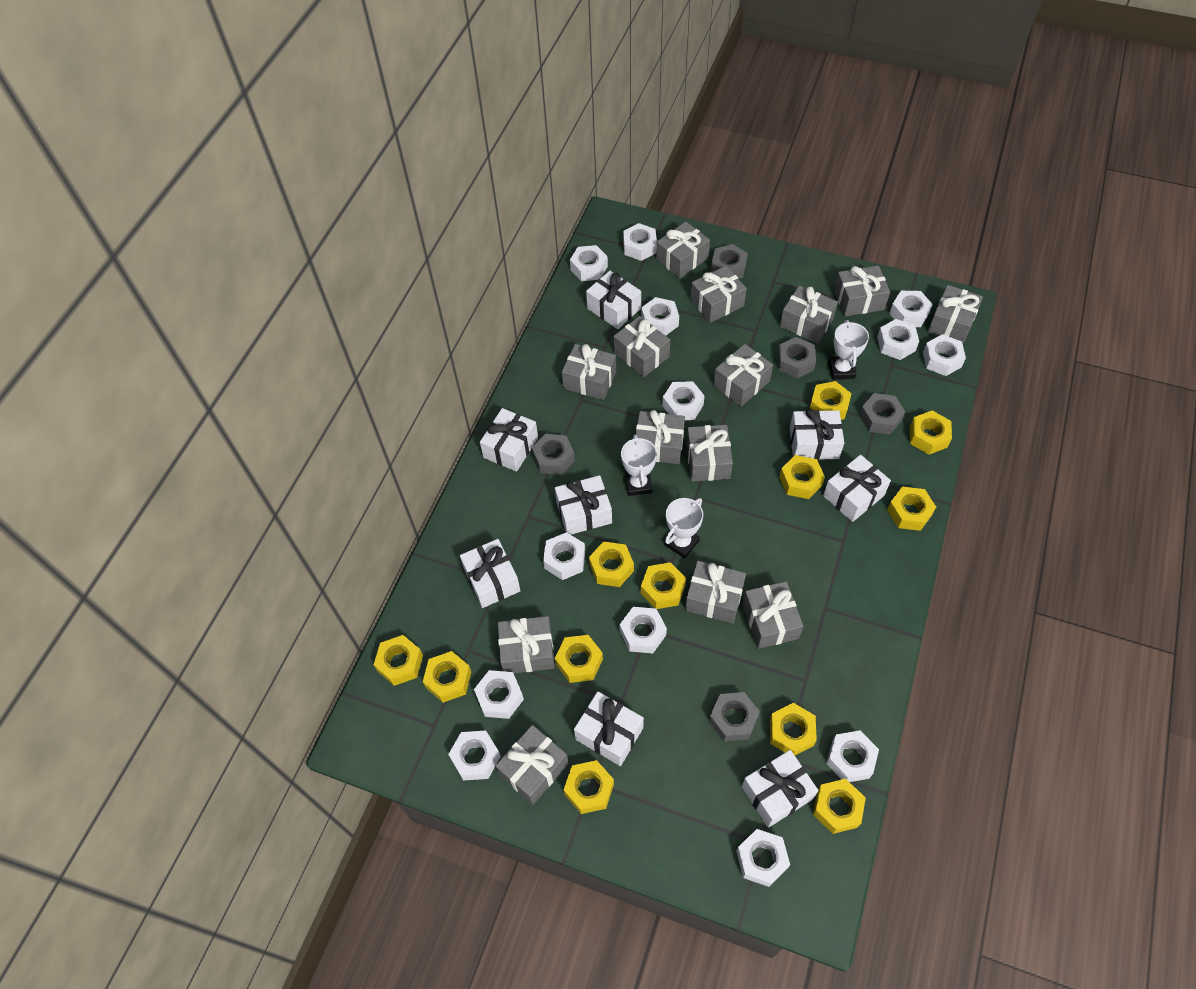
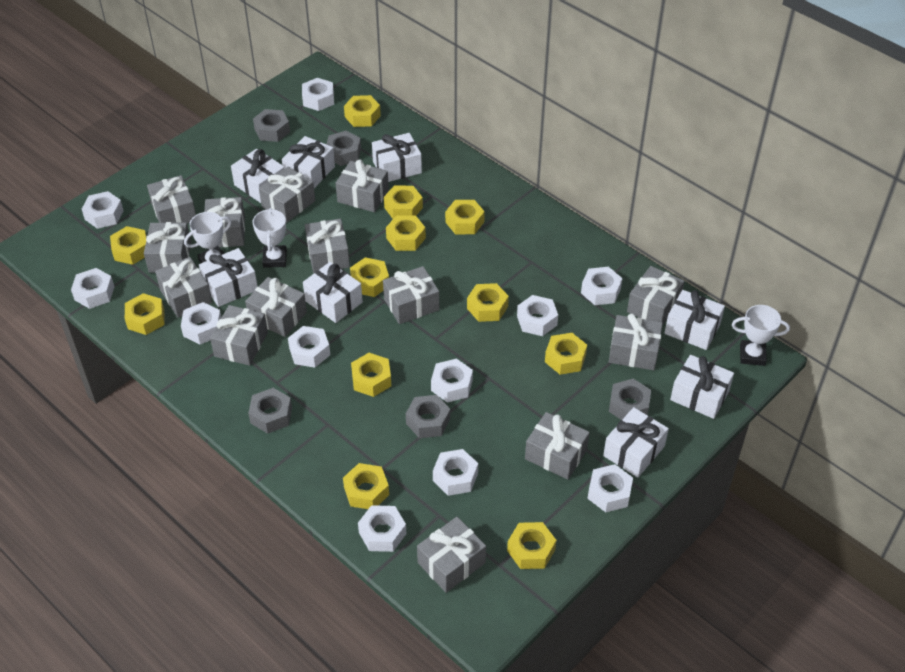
white nut: 13 -> 11

